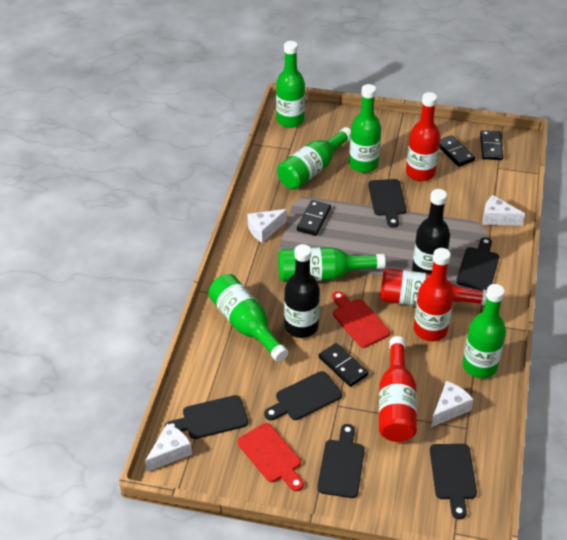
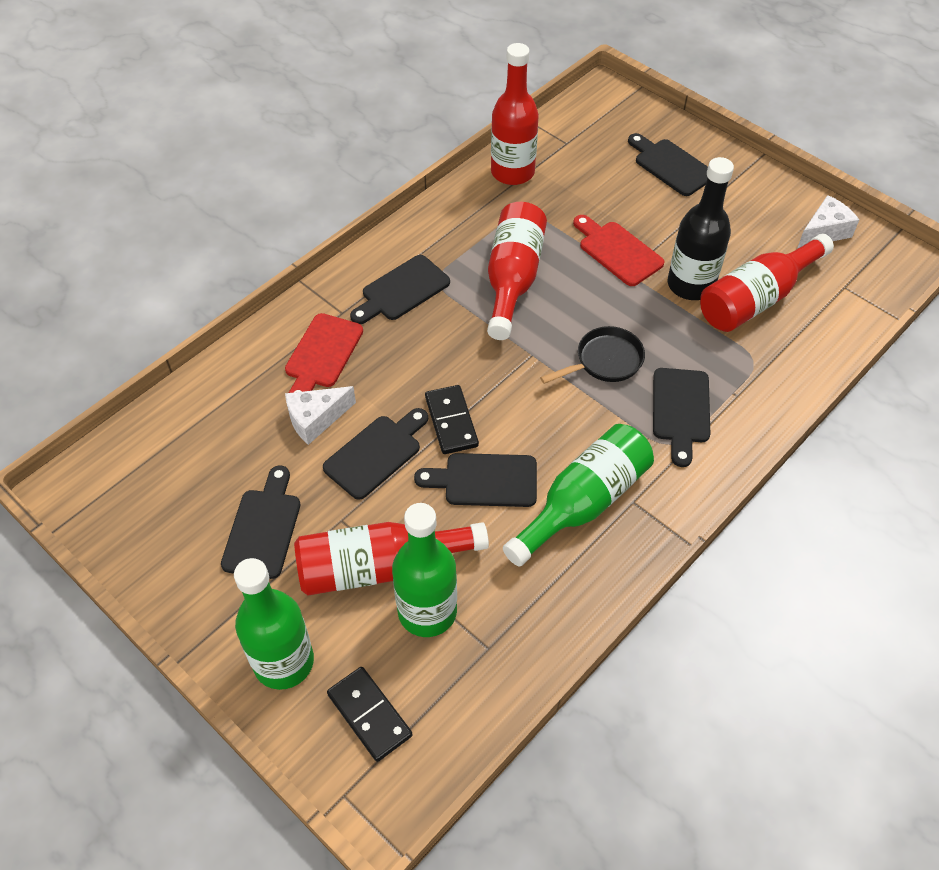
black bottle: 2 -> 1
black domino: 4 -> 2
black pan: 0 -> 1
green bottle: 6 -> 3
white cheese: 4 -> 2

